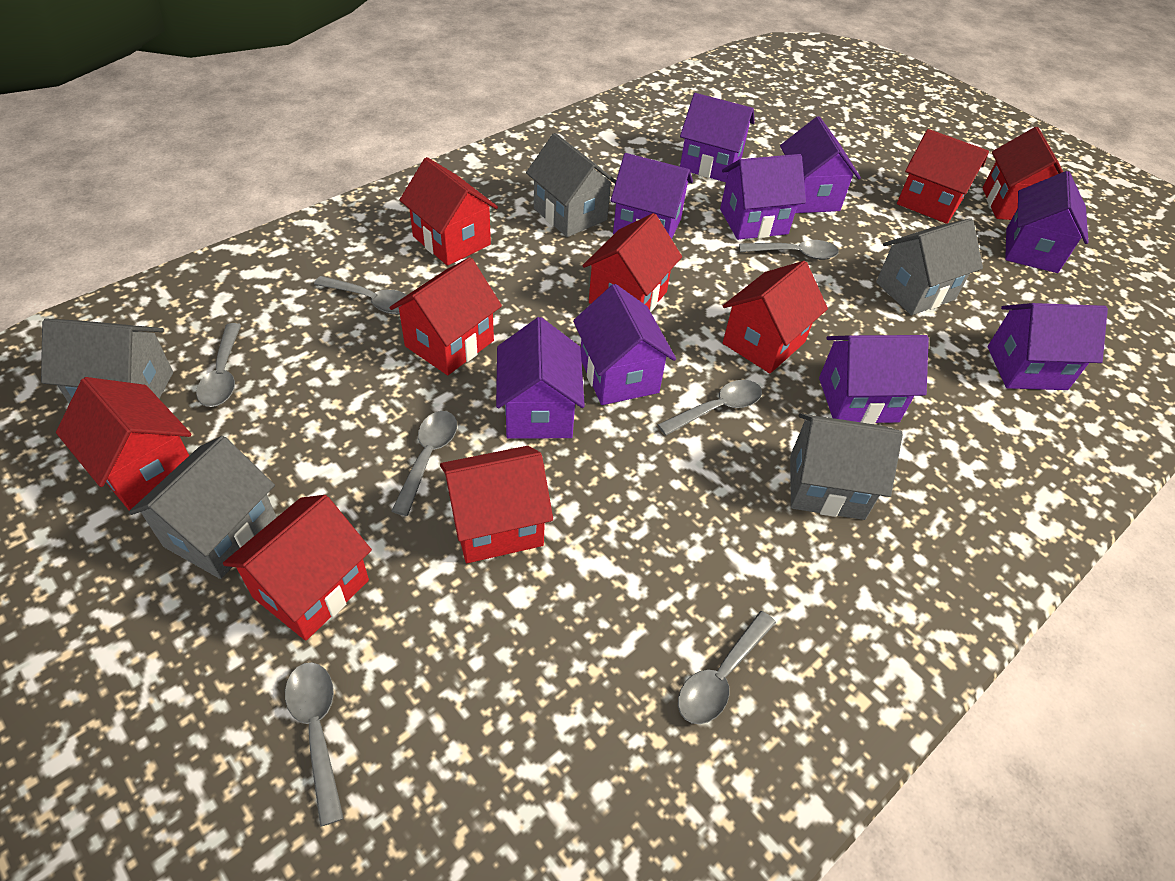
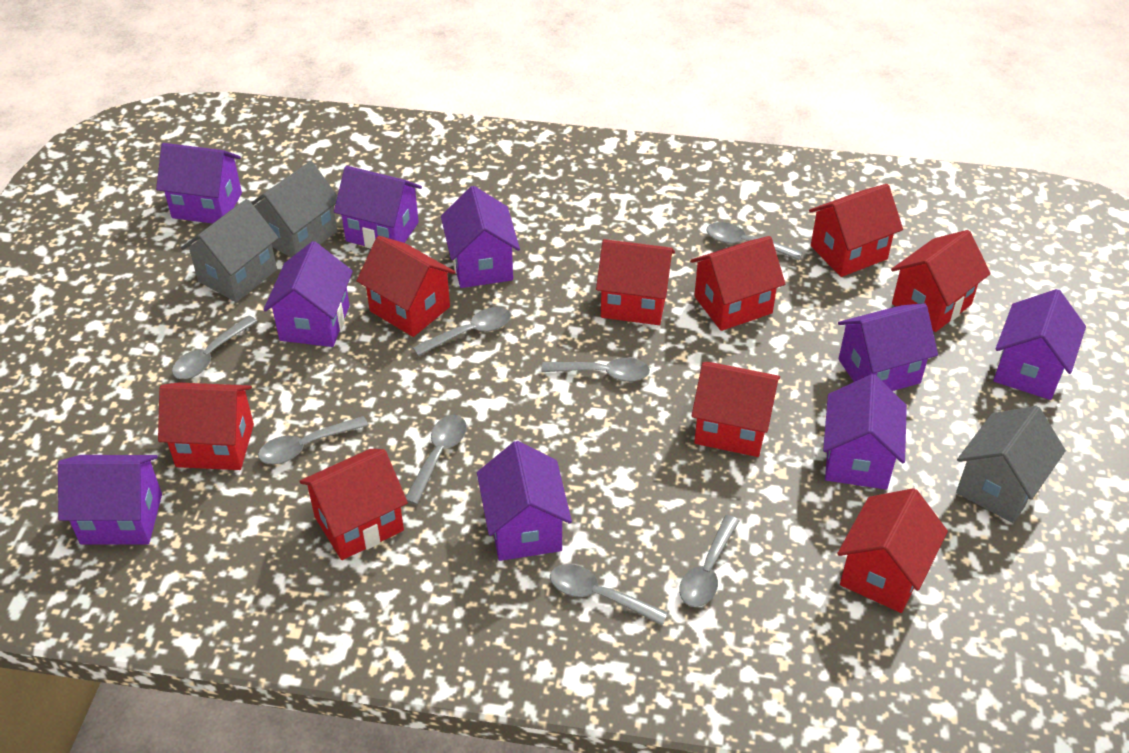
grey house: 5 -> 3
grey spoon: 7 -> 8

